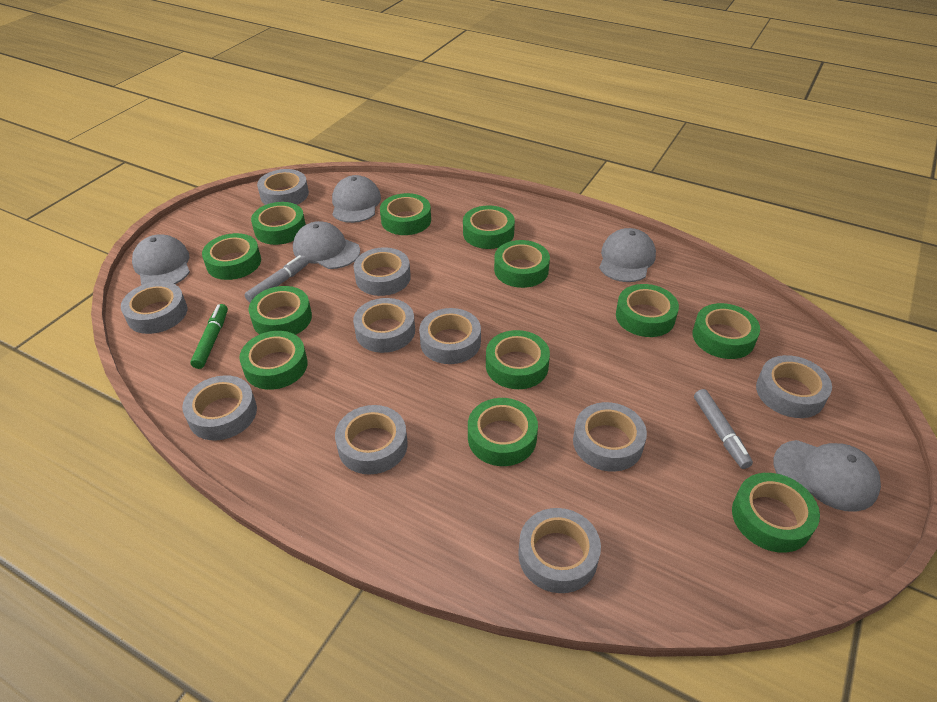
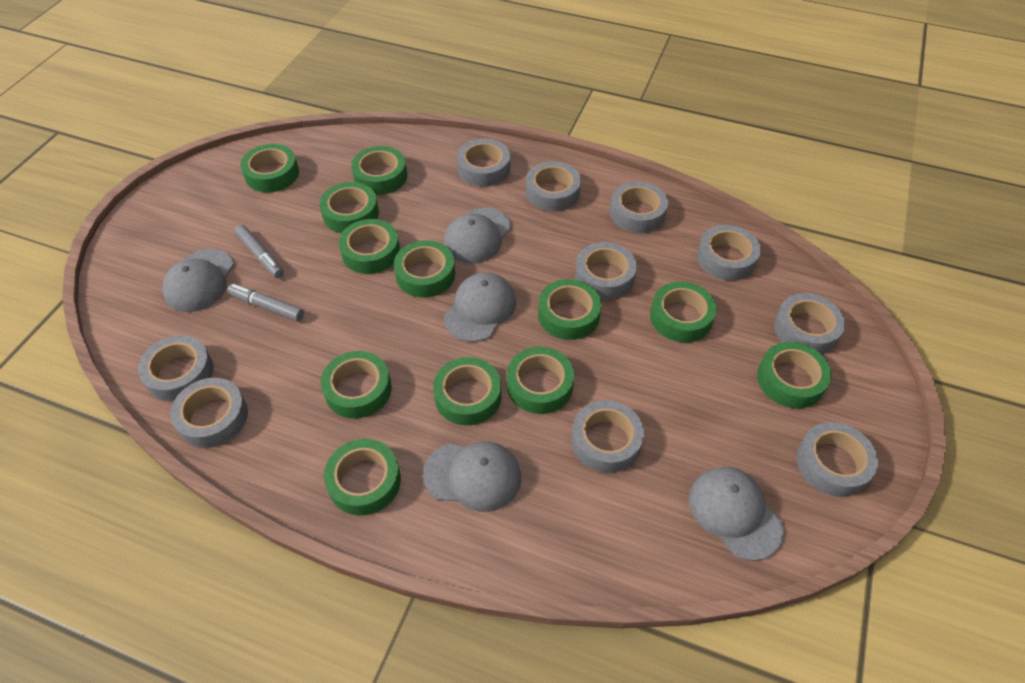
green marker: 1 -> 0

